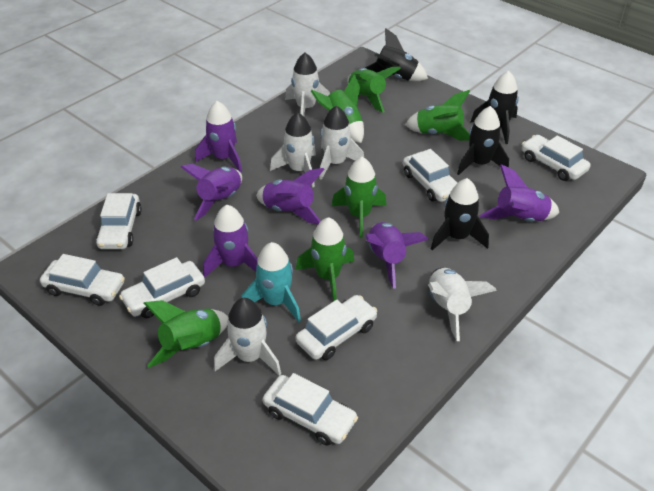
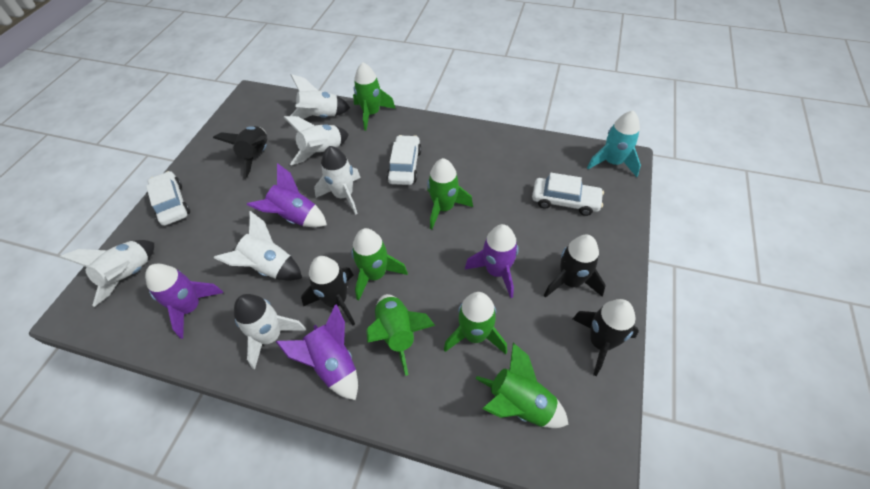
purple rocket: 6 -> 4
white car: 7 -> 3
white rocket: 5 -> 6

